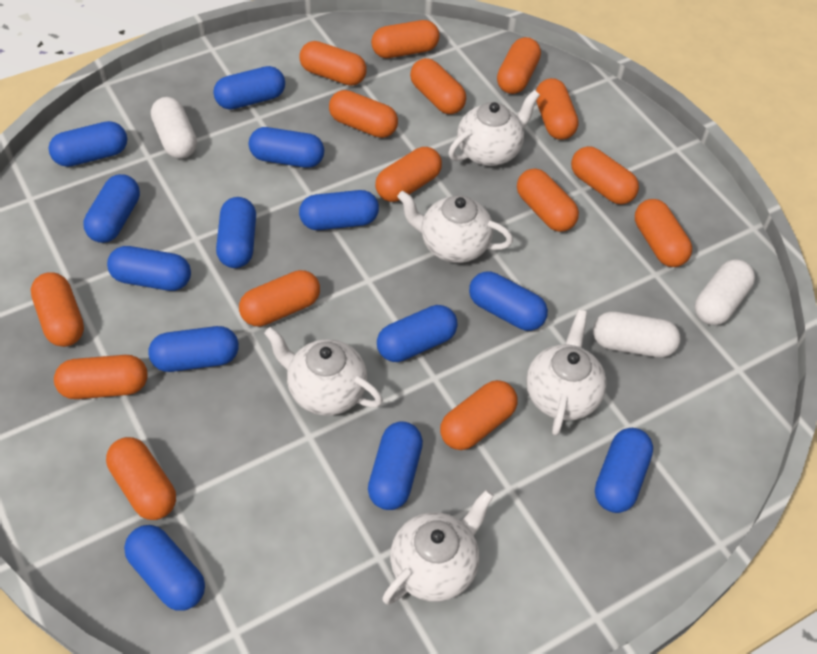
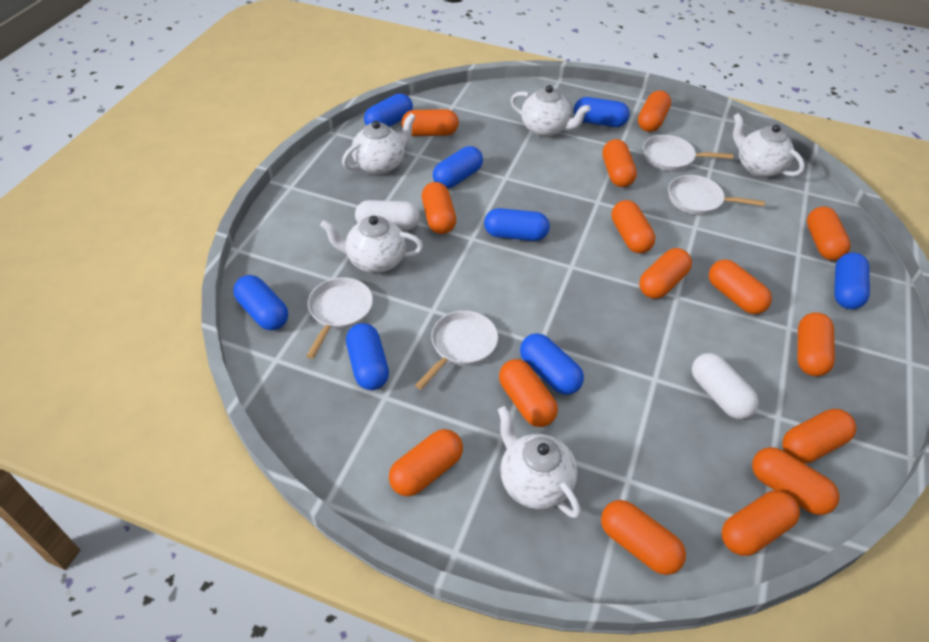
blue capsule: 13 -> 8
white capsule: 3 -> 2
white pan: 0 -> 4

